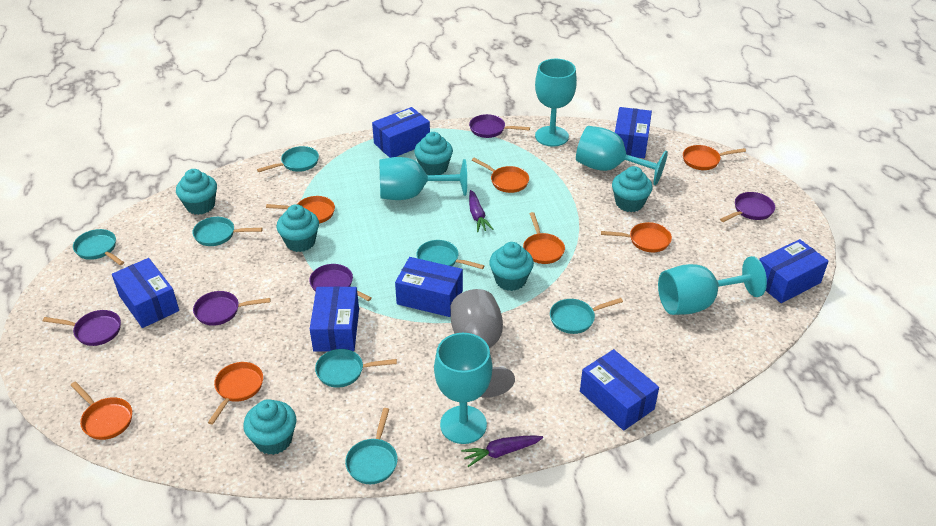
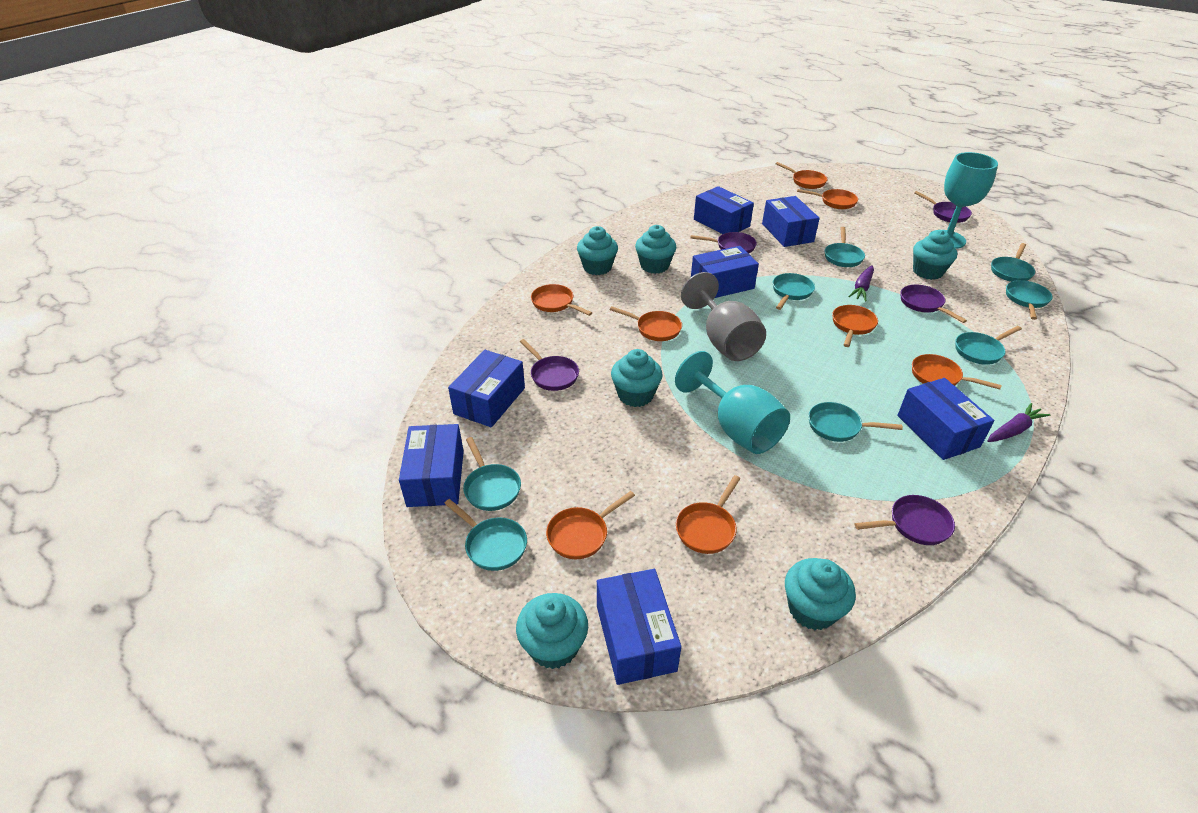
orange pan: 7 -> 8
turquoise goblet: 5 -> 2
turquoise pan: 7 -> 8

